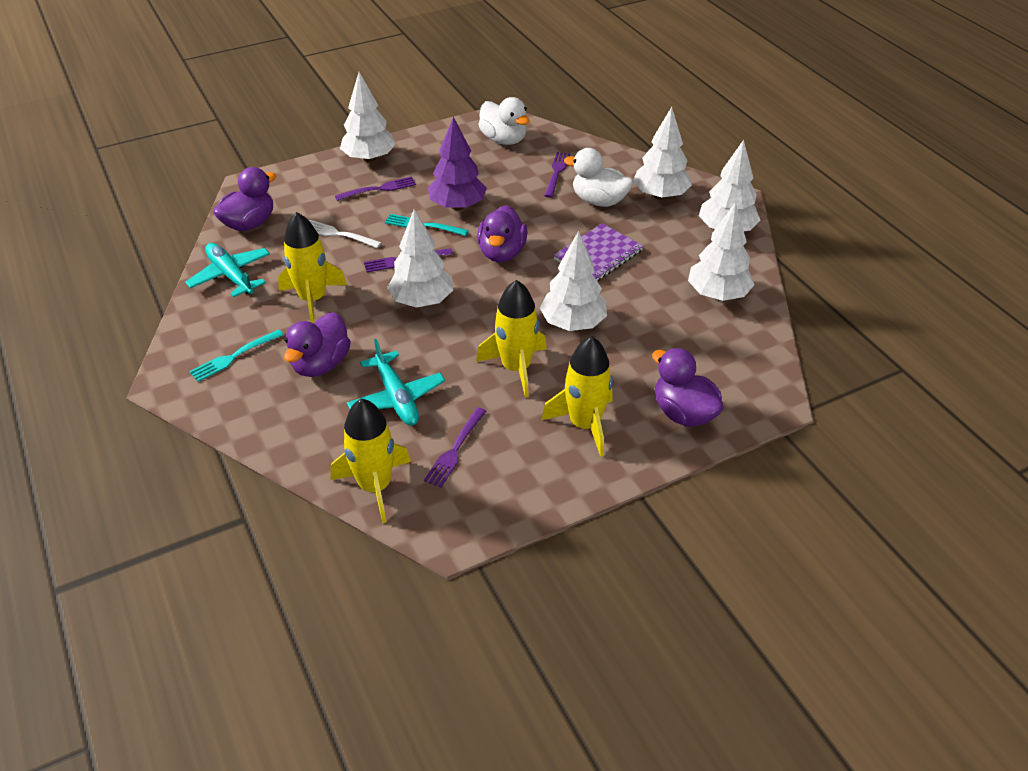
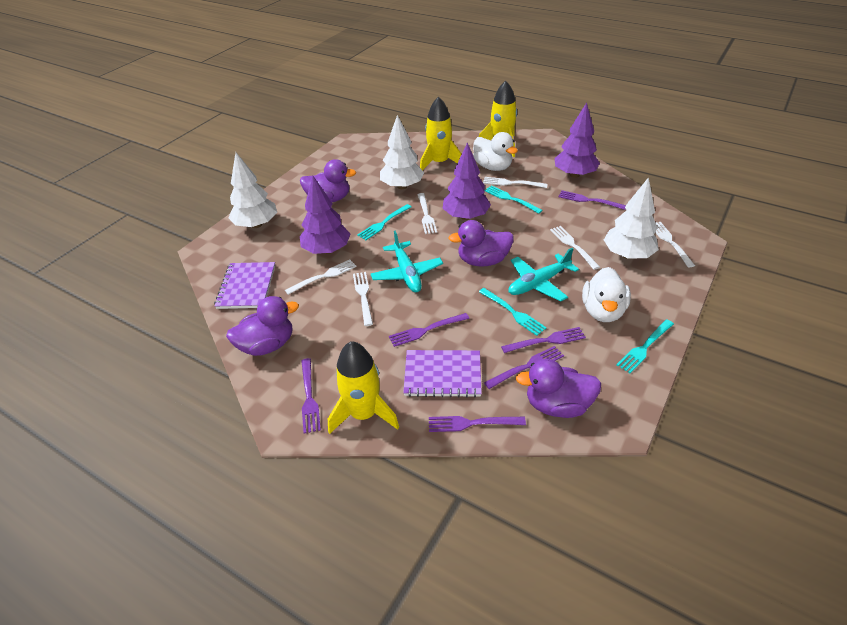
purple fork: 4 -> 6
purple notebook: 1 -> 2
purple tree: 1 -> 3
turquoise fork: 2 -> 4
white fork: 1 -> 6
white tree: 6 -> 3
yellow rocket: 4 -> 3

